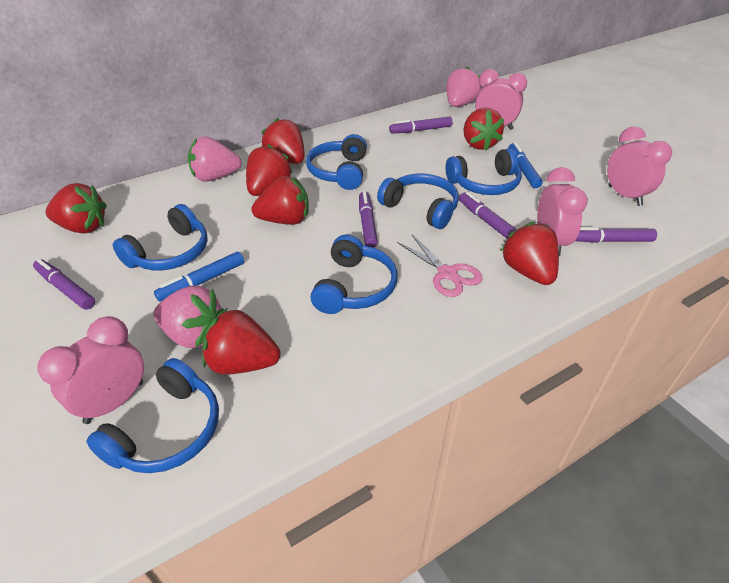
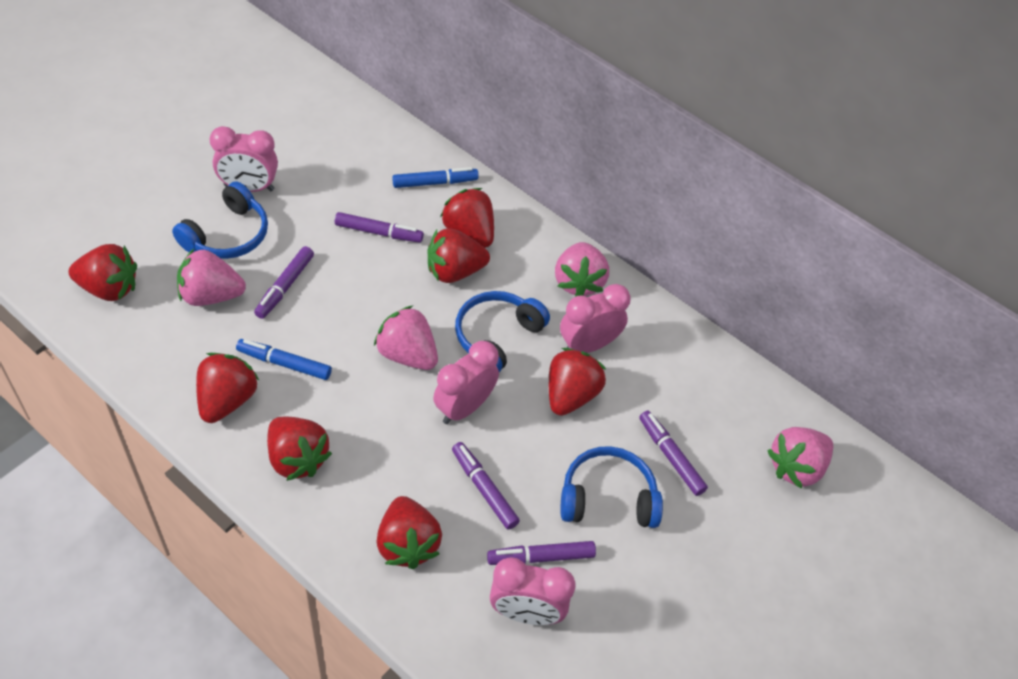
blue headphones: 6 -> 3
pink scissors: 1 -> 0
pink strawberry: 3 -> 4

